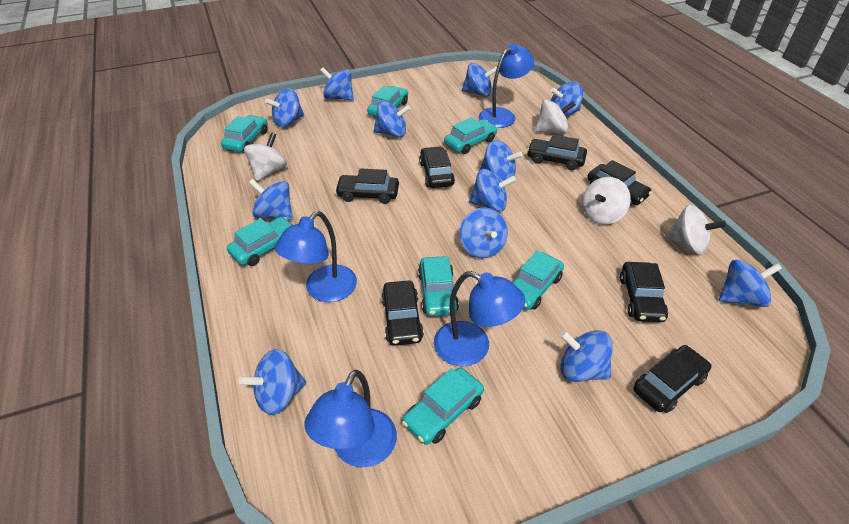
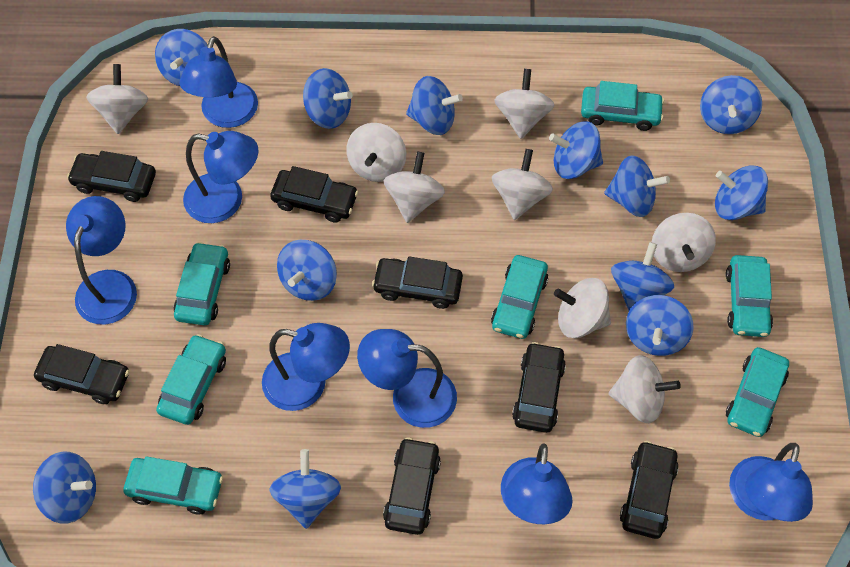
blue lamp: 4 -> 7
white spinning top: 4 -> 8

